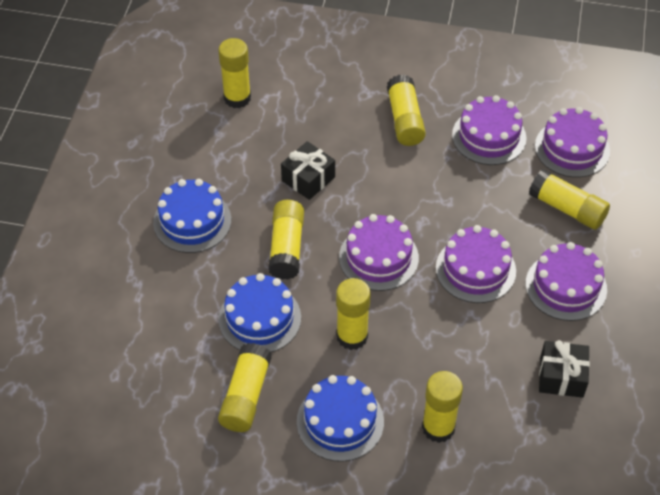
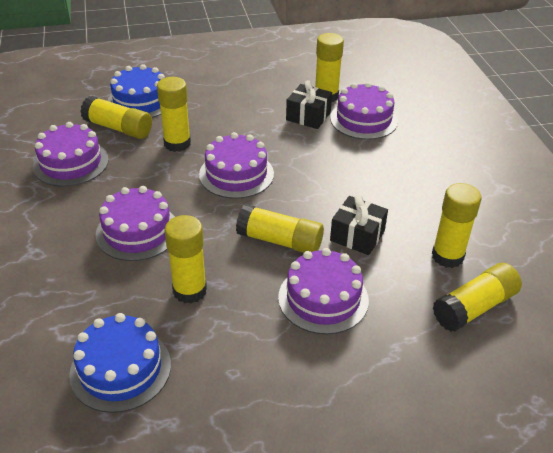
blue cake: 3 -> 2

